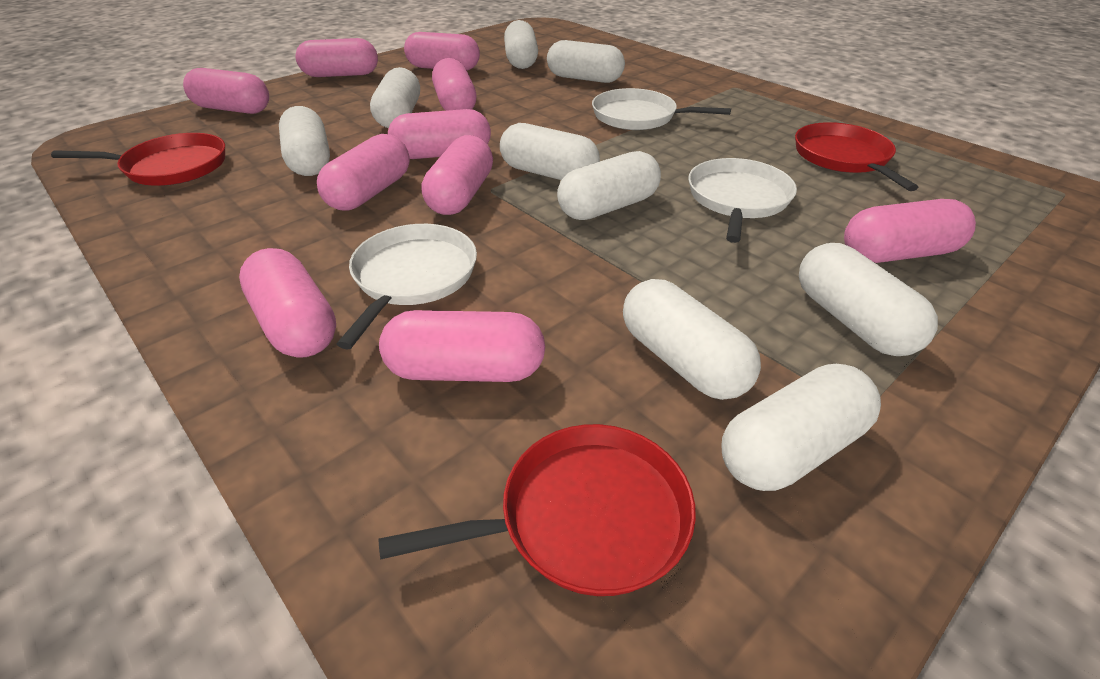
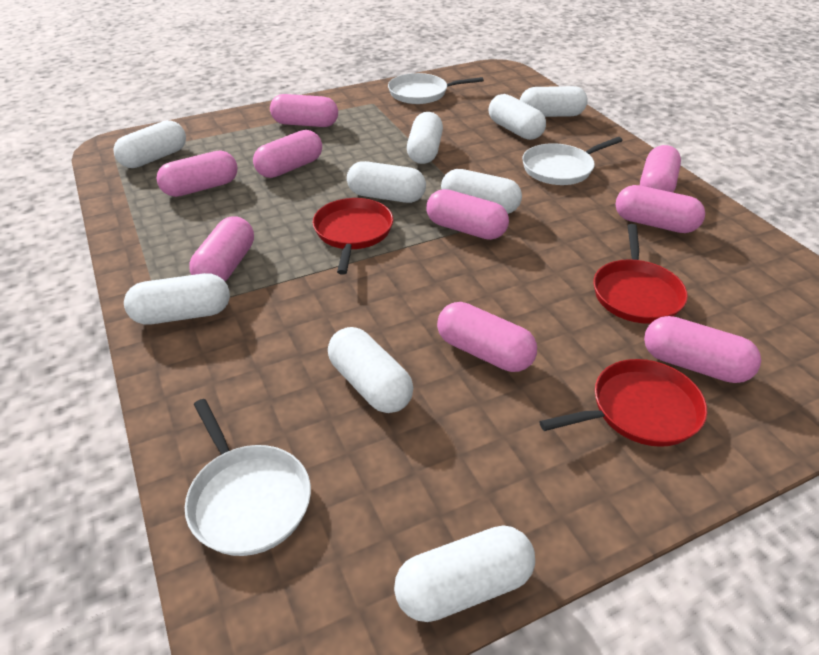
pink capsule: 10 -> 9

